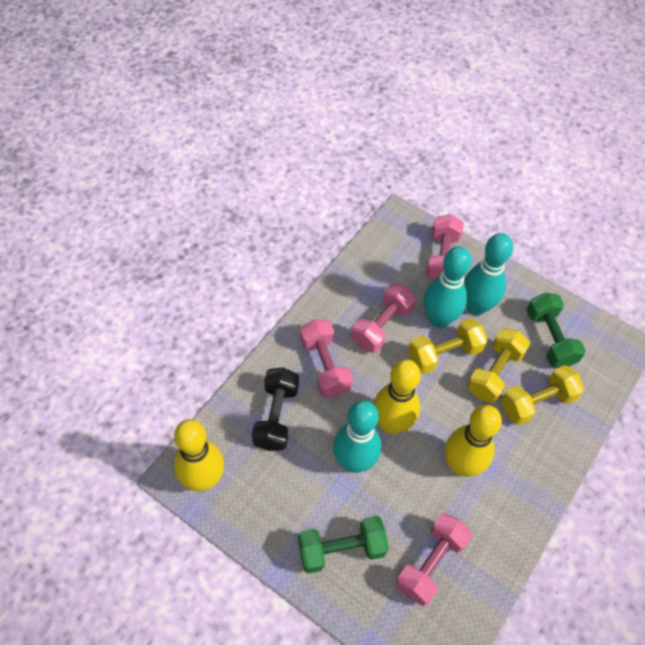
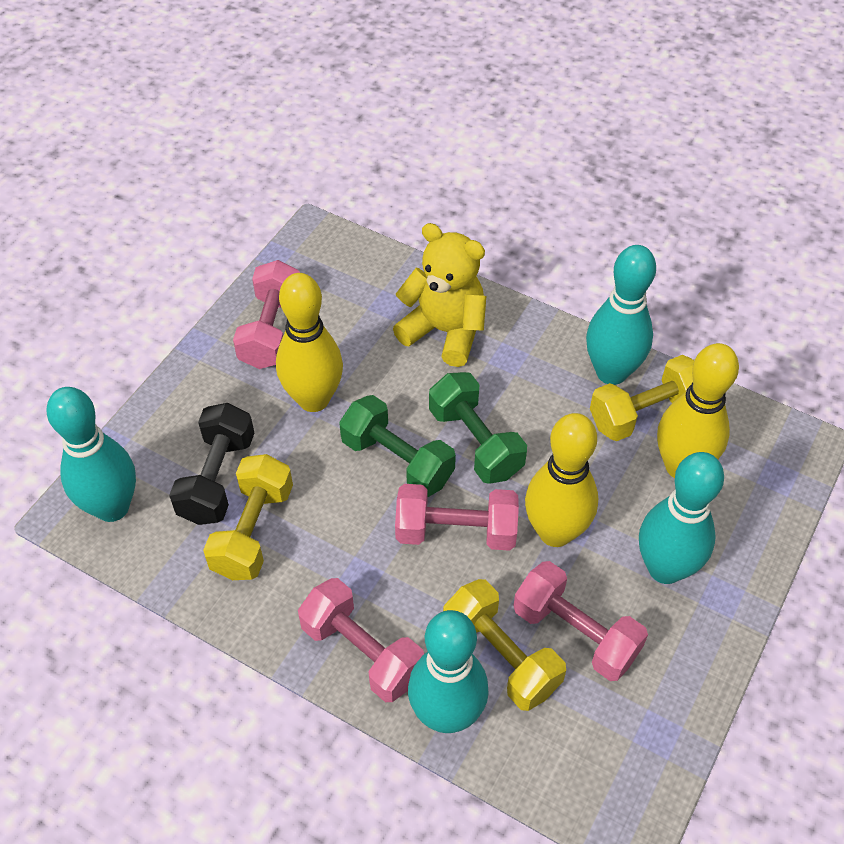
turquoise bowling pin: 3 -> 4
yellow teddy bear: 0 -> 1

